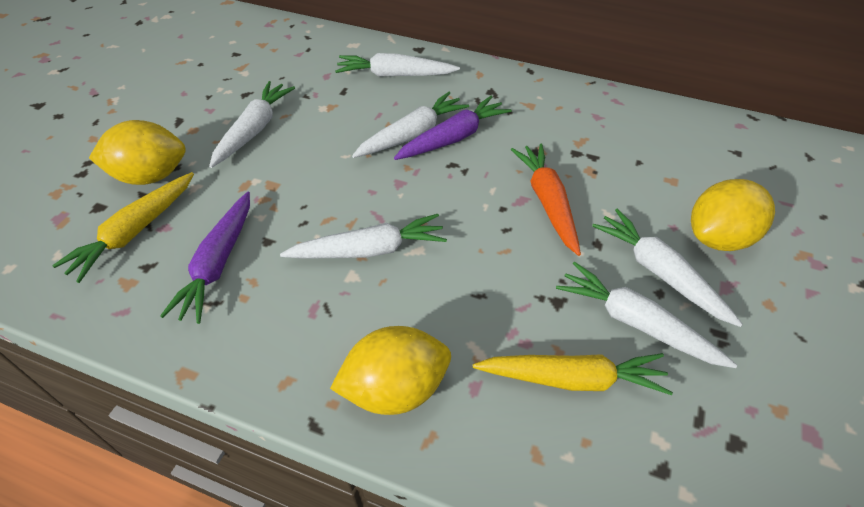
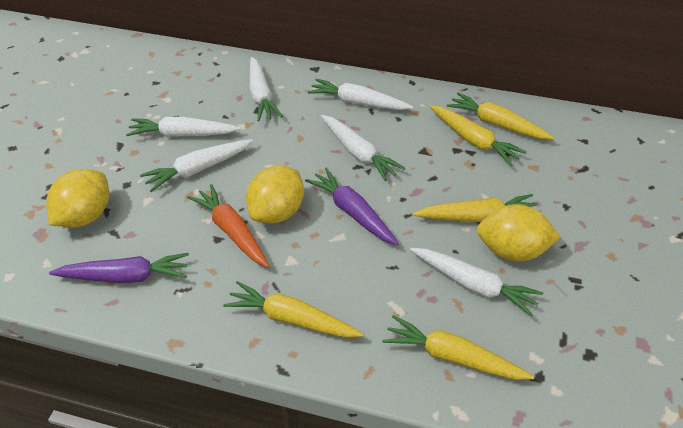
yellow carrot: 2 -> 5

